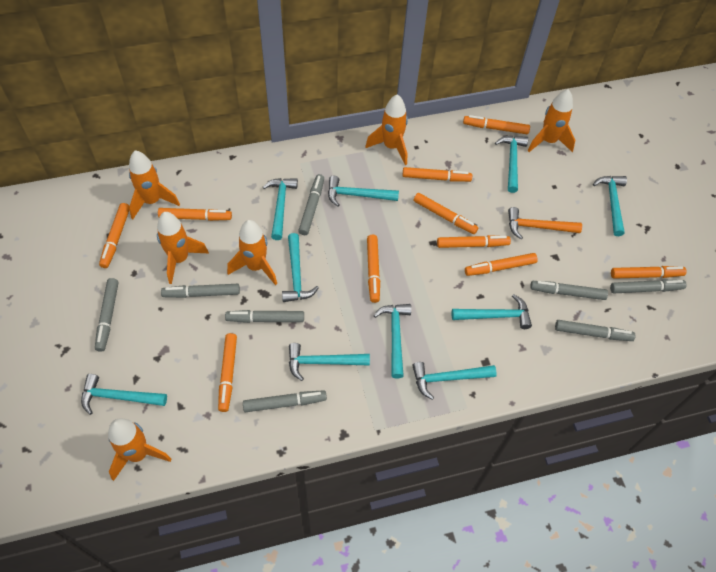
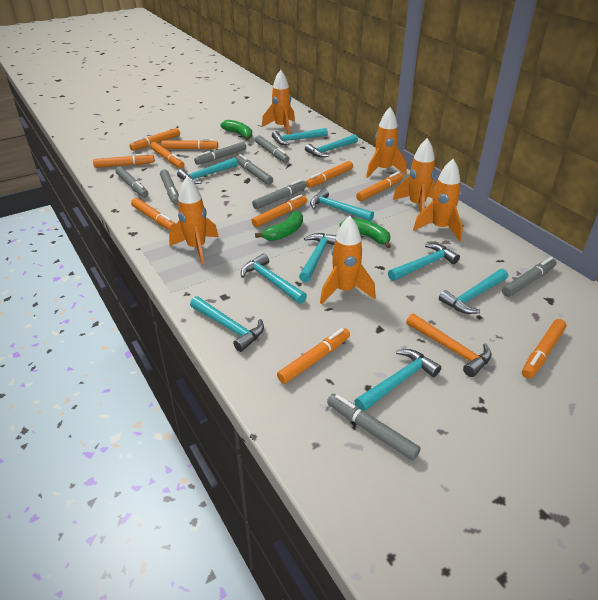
green banana: 0 -> 3

